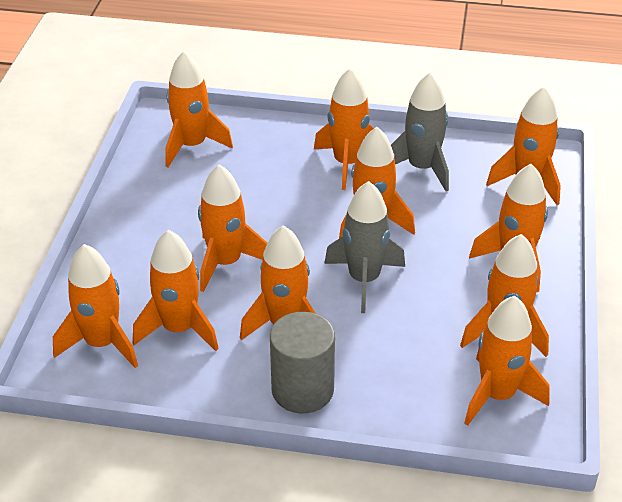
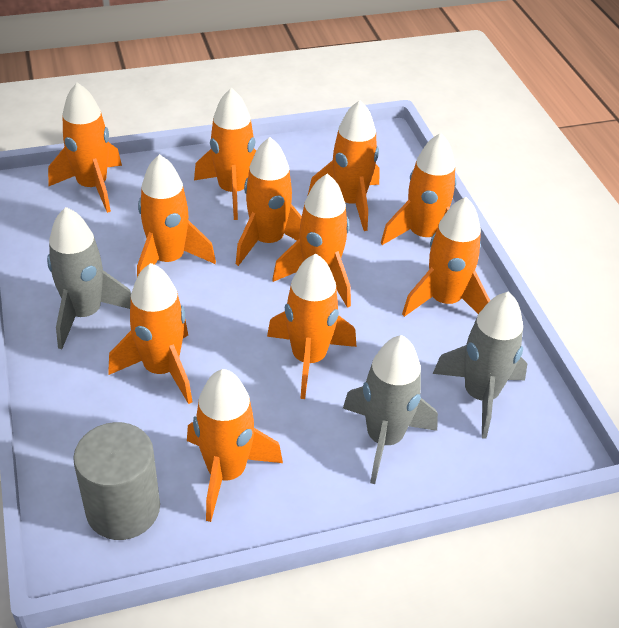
grey rocket: 2 -> 3

